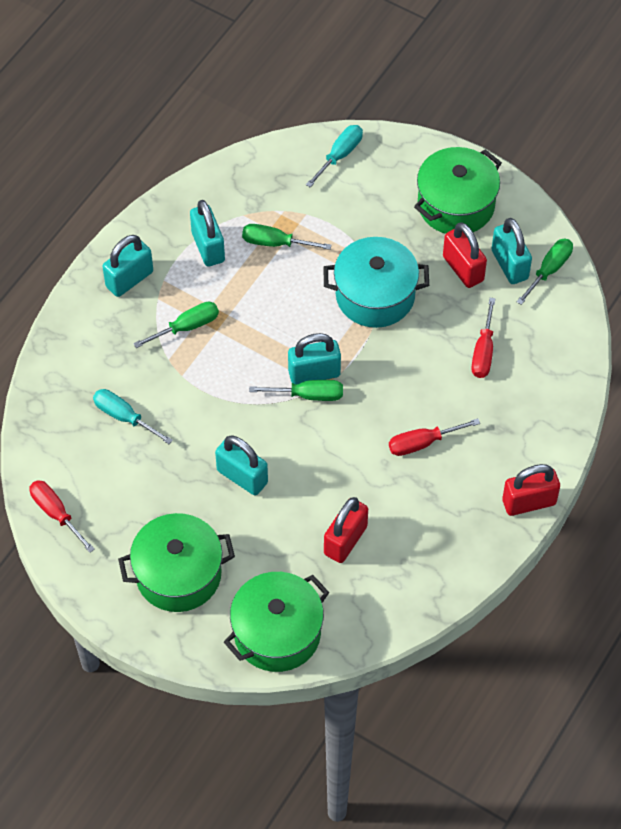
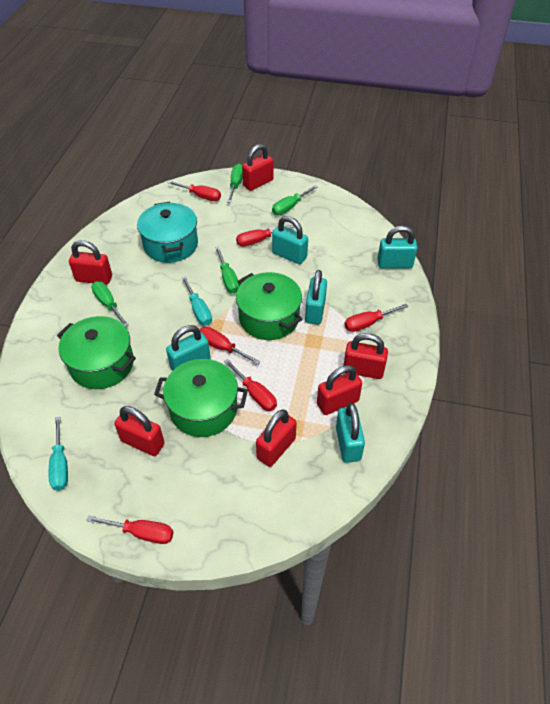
red padlock: 3 -> 6
red screwdriver: 3 -> 6

